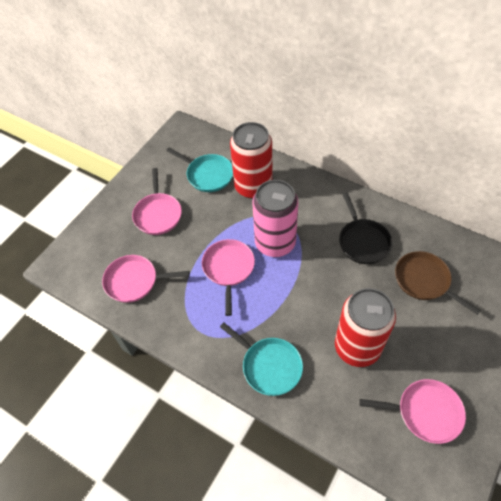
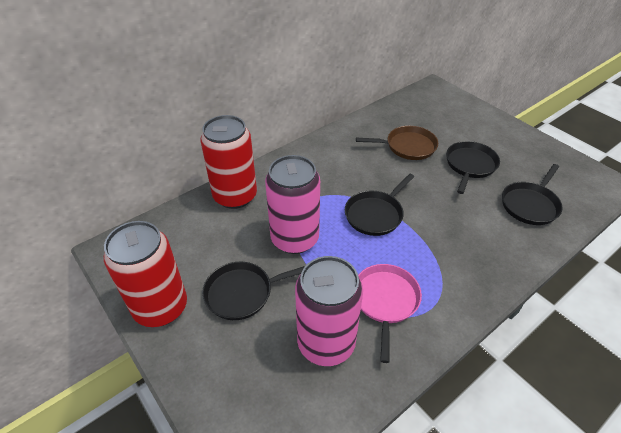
black pan: 1 -> 4
pink can: 1 -> 2
pink pan: 4 -> 1
turquoise pan: 2 -> 0

